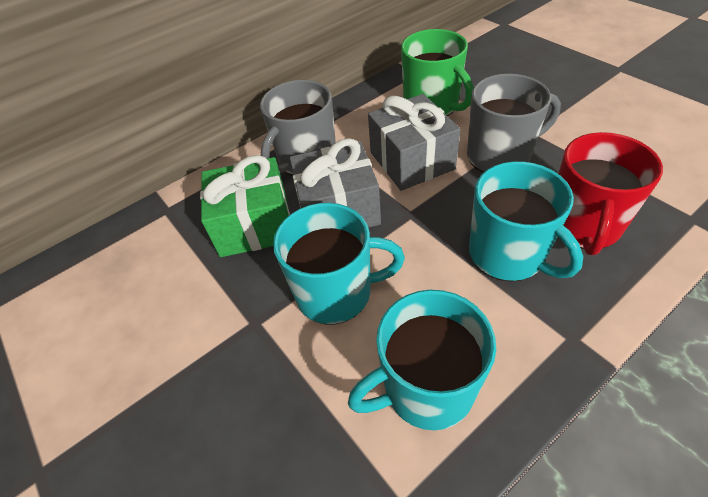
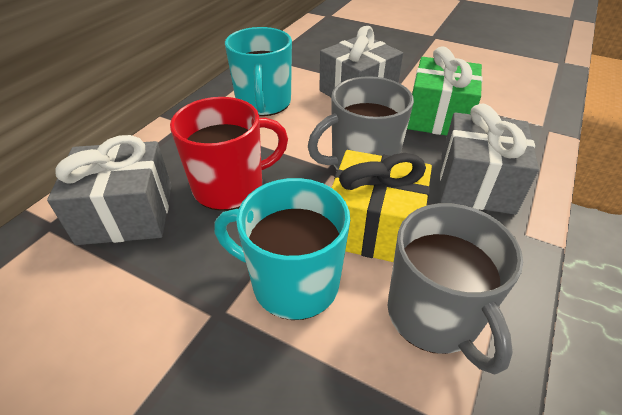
green mug: 1 -> 0
grey gift: 2 -> 3
turquoise mug: 3 -> 2
yellow gift: 0 -> 1

